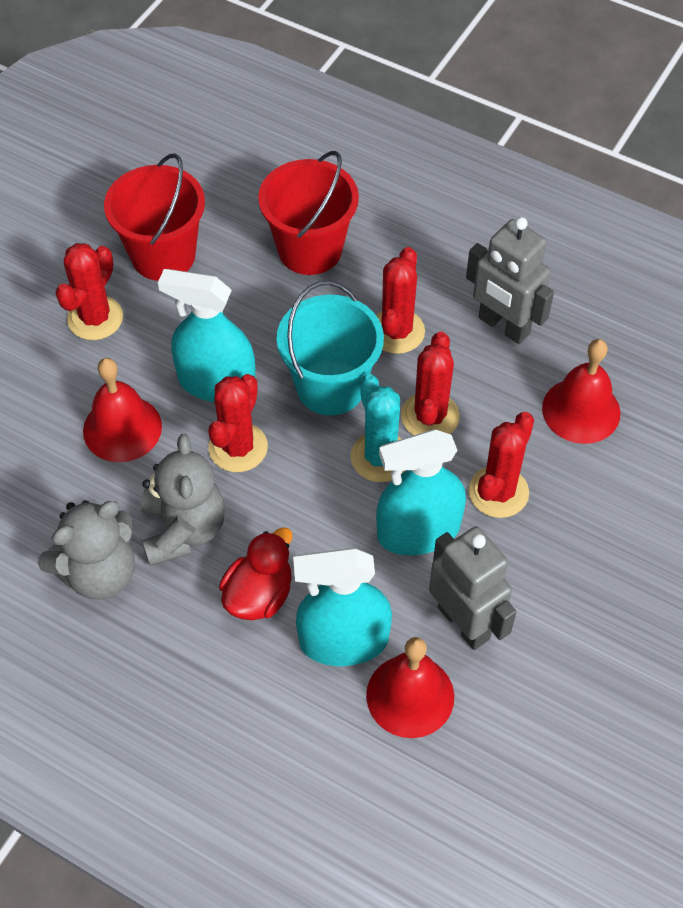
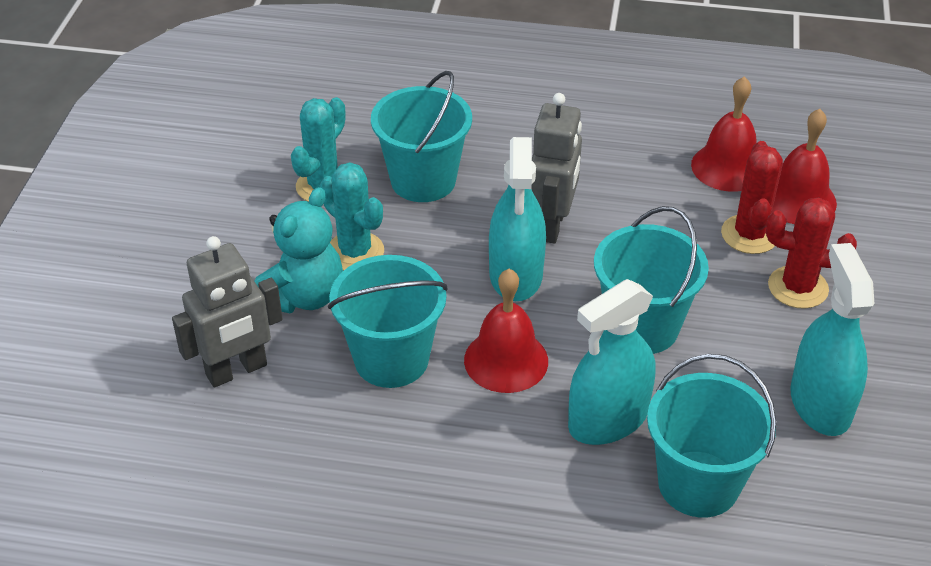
grey teddy bear: 2 -> 0
red bucket: 2 -> 0
red cactus: 5 -> 2
red duck: 1 -> 0
turquoise bucket: 1 -> 4
turquoise cactus: 1 -> 2
turquoise teddy bear: 0 -> 1

